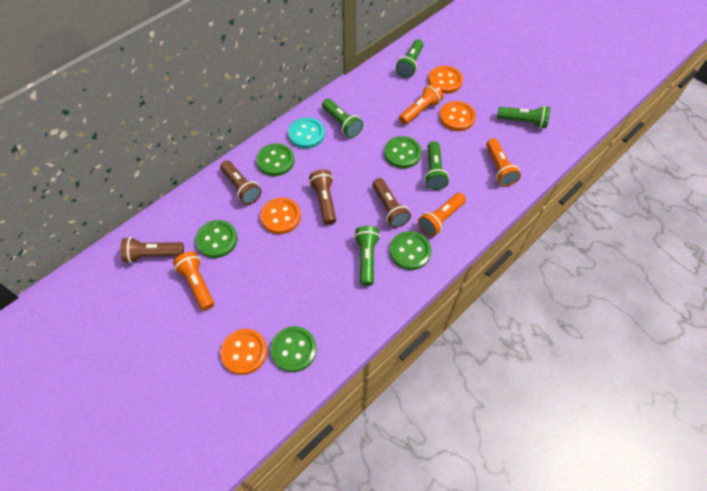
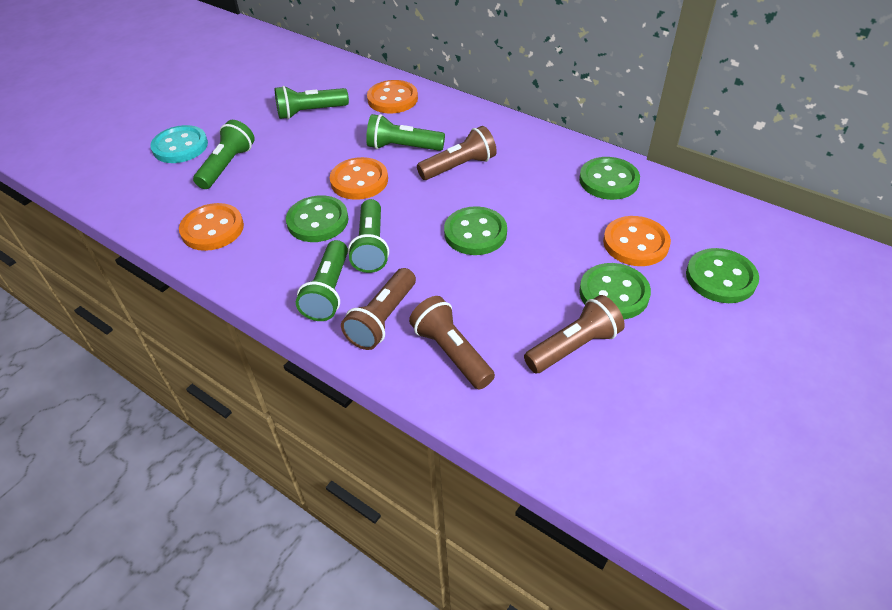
orange flashlight: 4 -> 0

